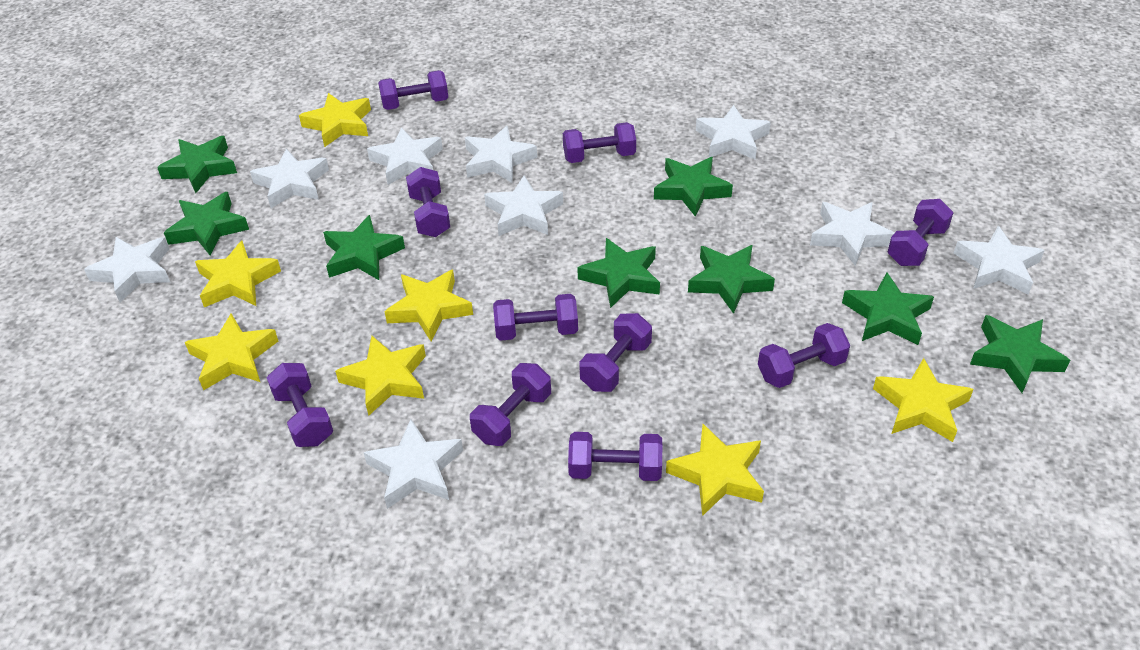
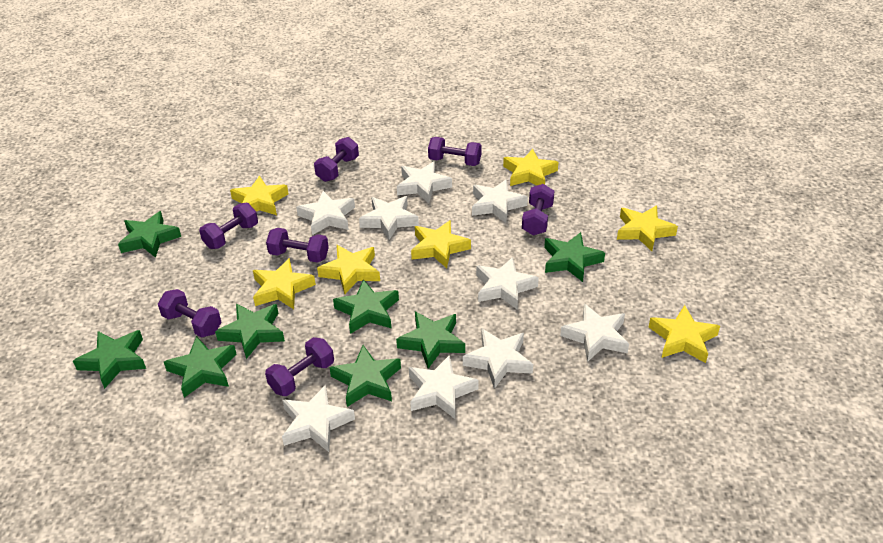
purple dumbbell: 10 -> 7

